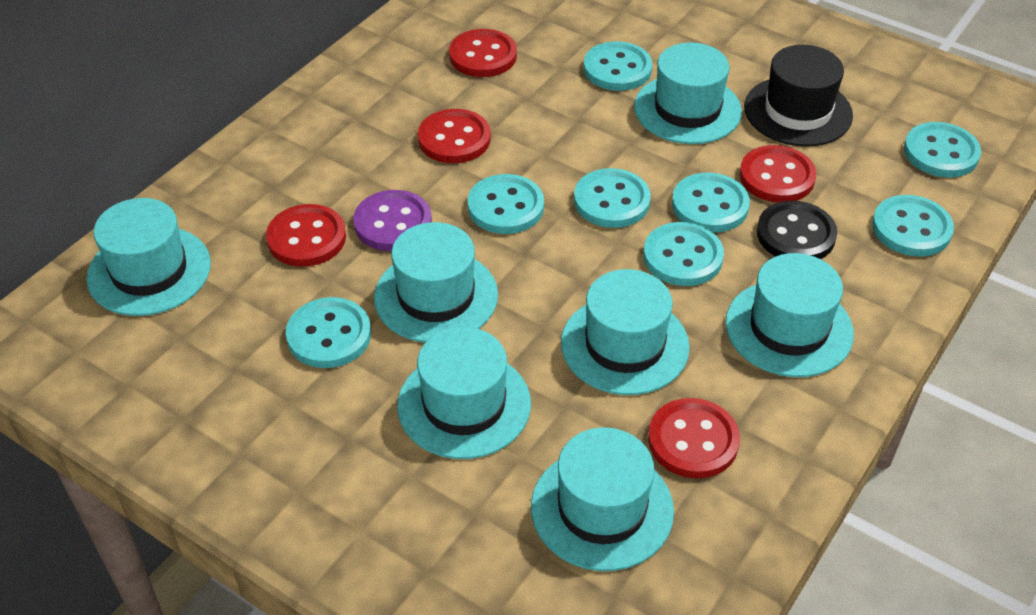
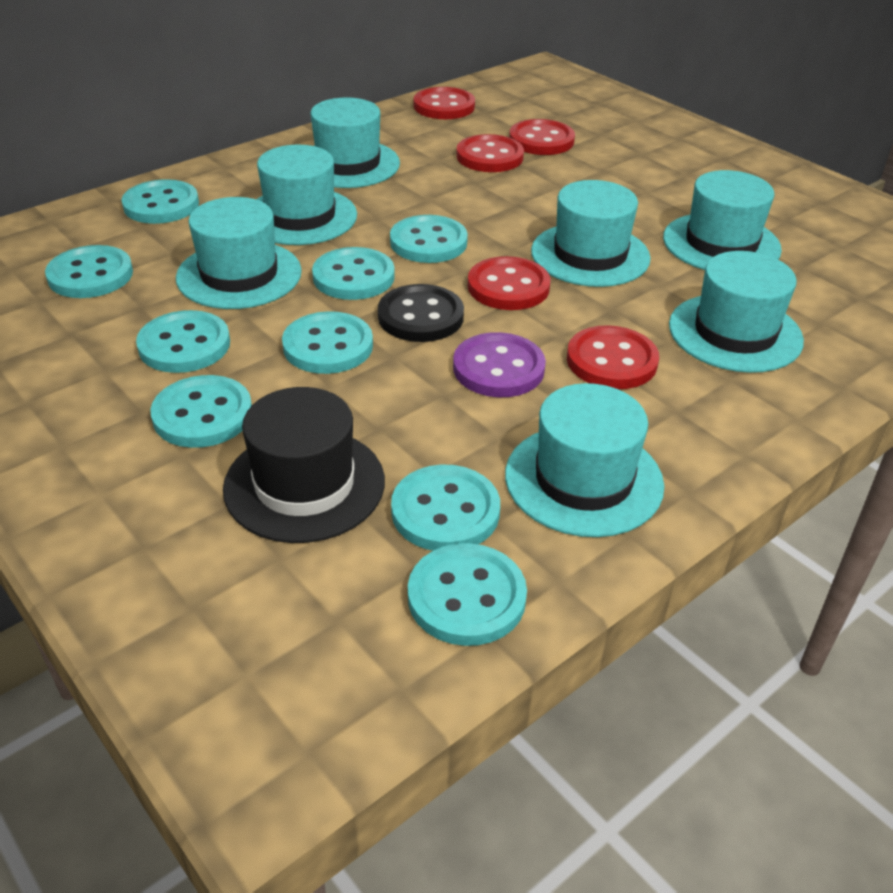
turquoise button: 8 -> 9

